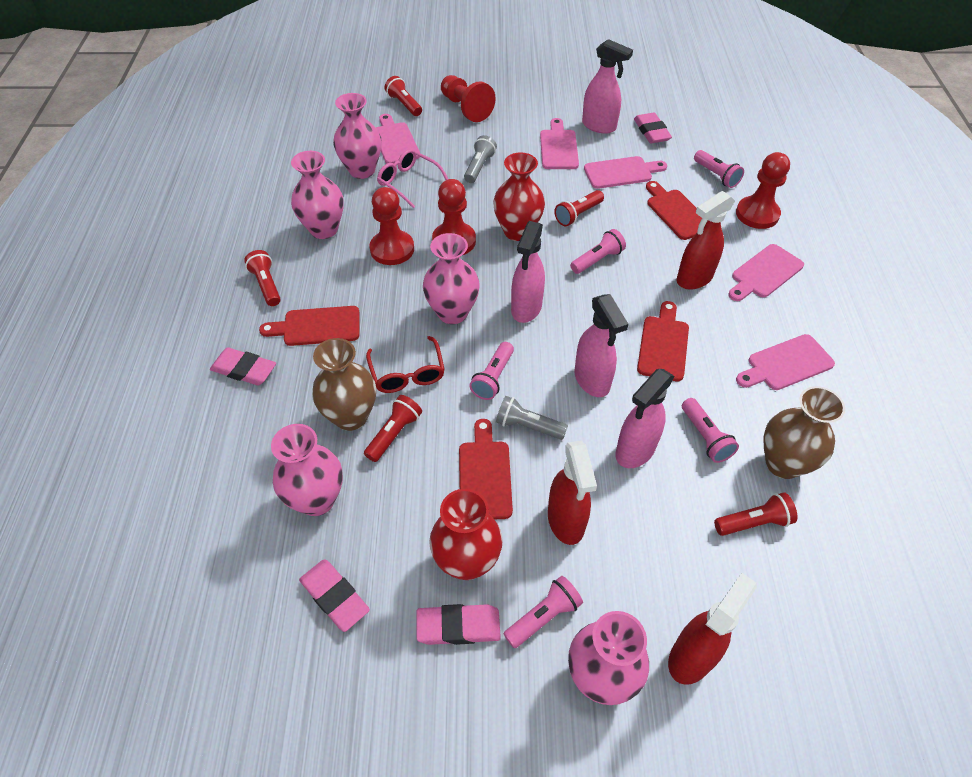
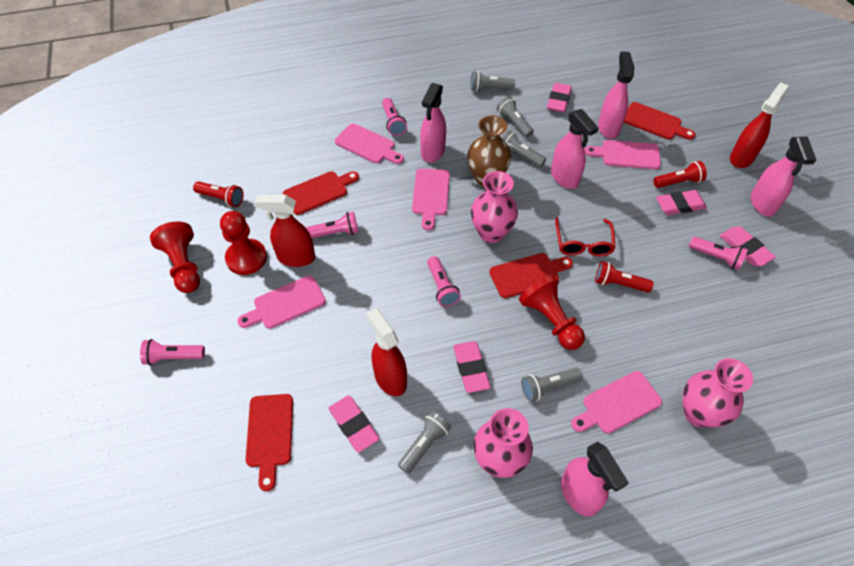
brown vase: 2 -> 1
grey flashlight: 2 -> 5
pink eraser: 4 -> 5
pink glasses: 1 -> 0
pink spray bottle: 4 -> 5
pink vase: 5 -> 3
red flashlight: 5 -> 3
red pawn: 4 -> 3
red vase: 2 -> 0

